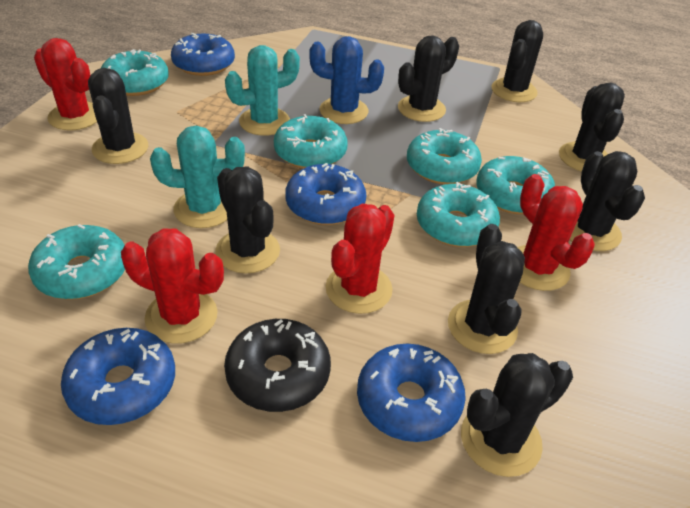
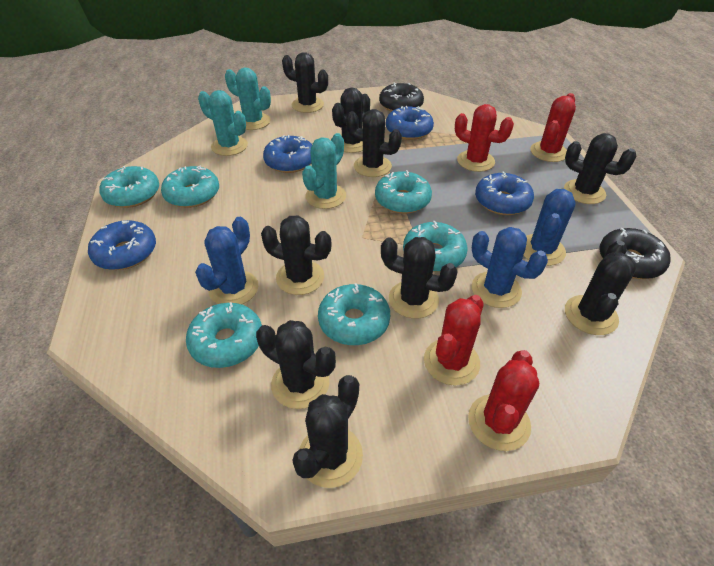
black cactus: 8 -> 9
black donut: 1 -> 2
blue cactus: 1 -> 3
turquoise cactus: 2 -> 3

